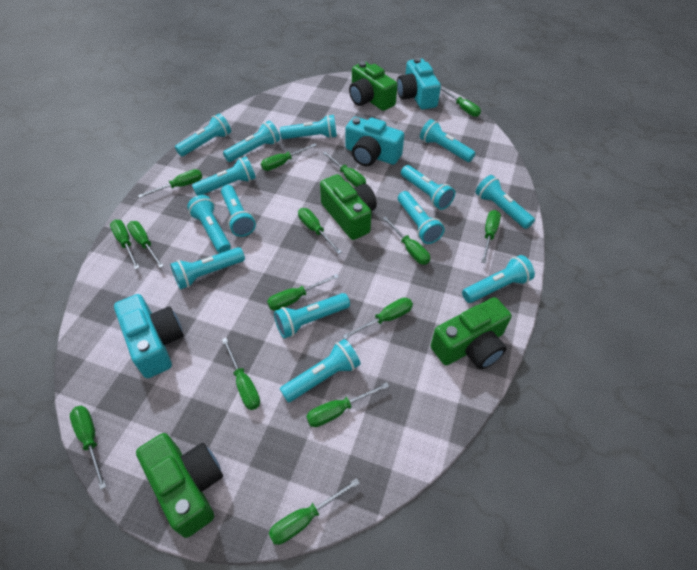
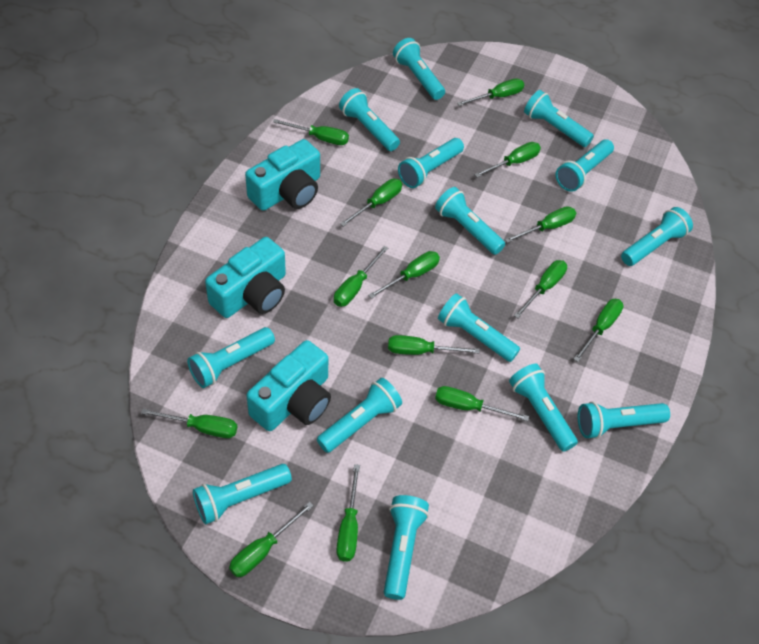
green camera: 4 -> 0
green screwdriver: 15 -> 14

